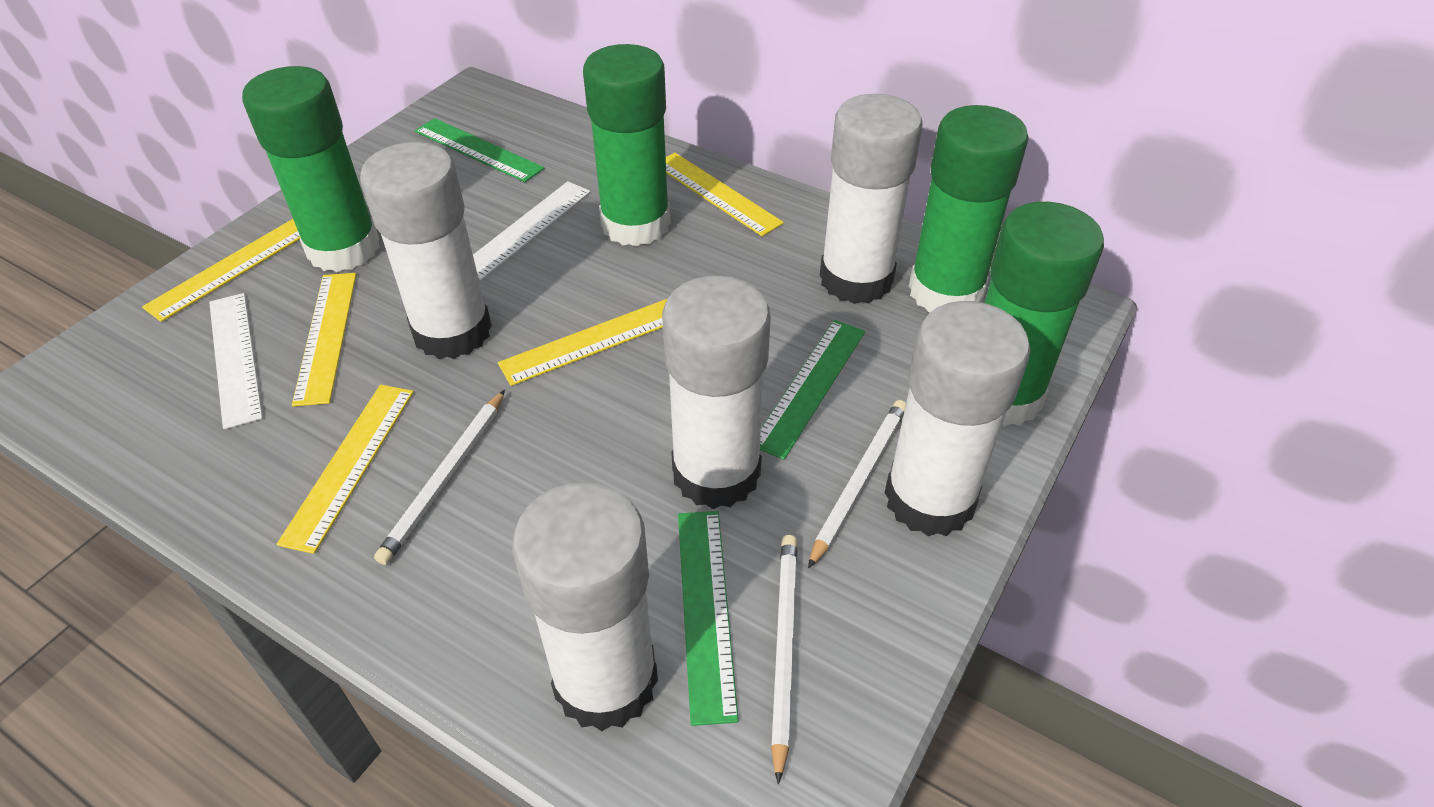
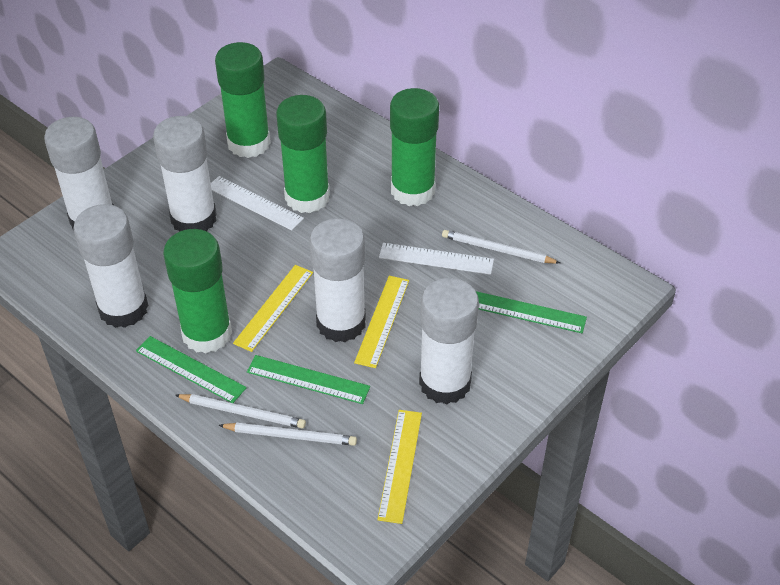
yellow ruler: 5 -> 3

